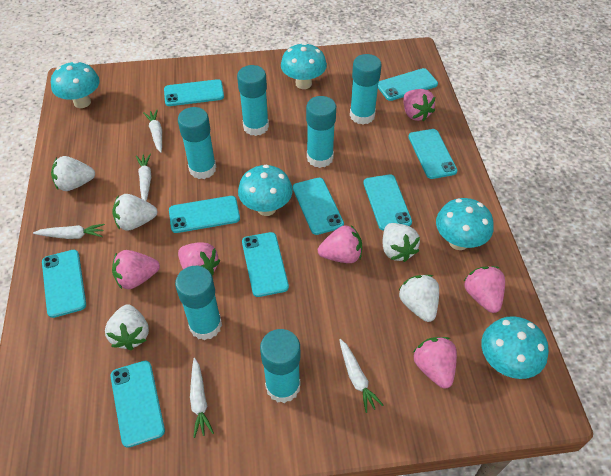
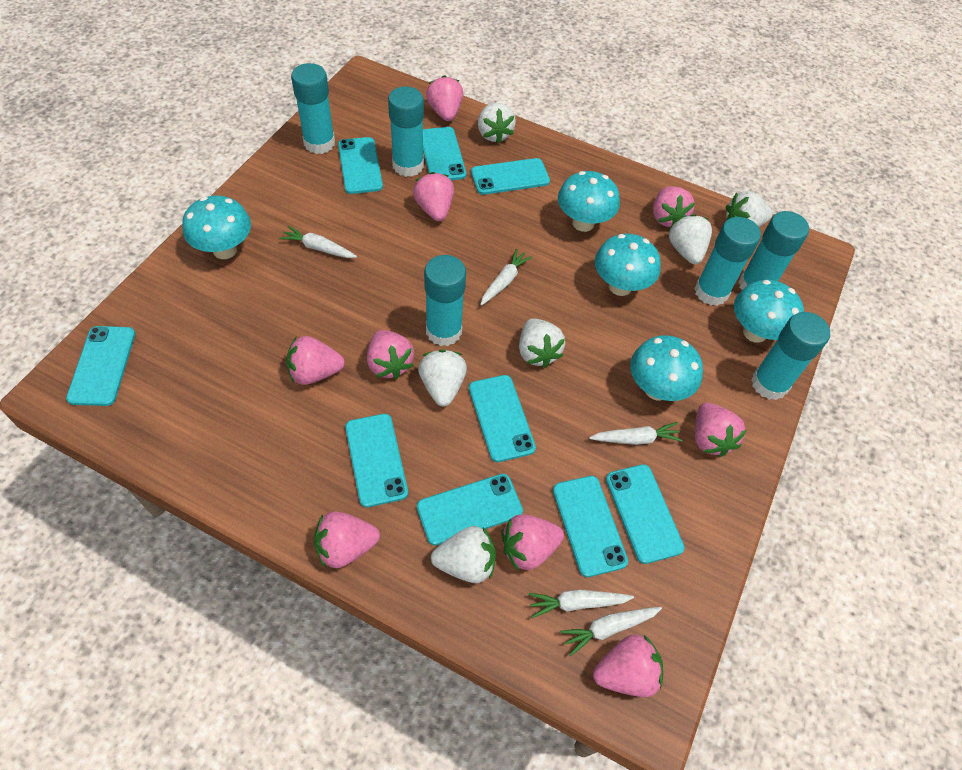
pink strawberry: 6 -> 9
white strawberry: 5 -> 6

